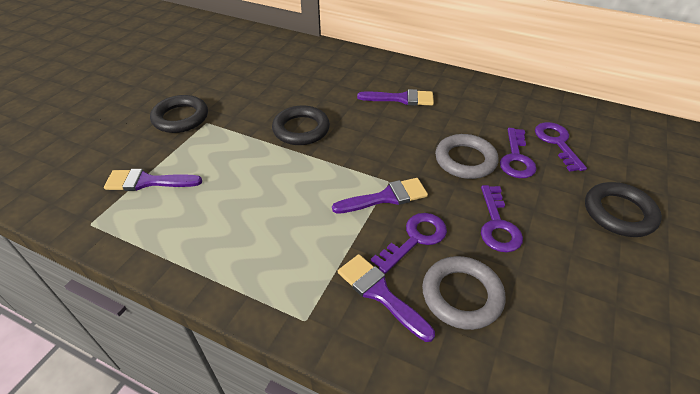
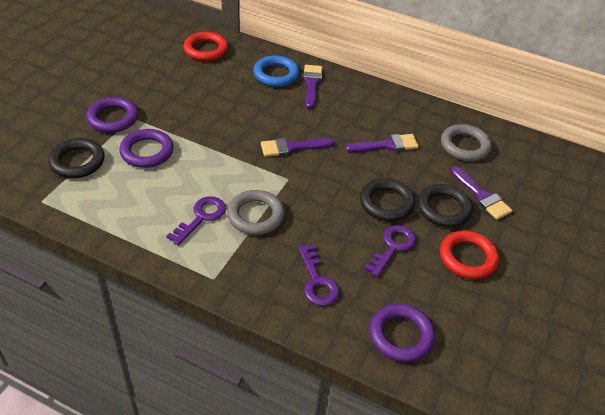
blue ring: 0 -> 1
purple key: 4 -> 3
purple ring: 0 -> 3
red ring: 0 -> 2

